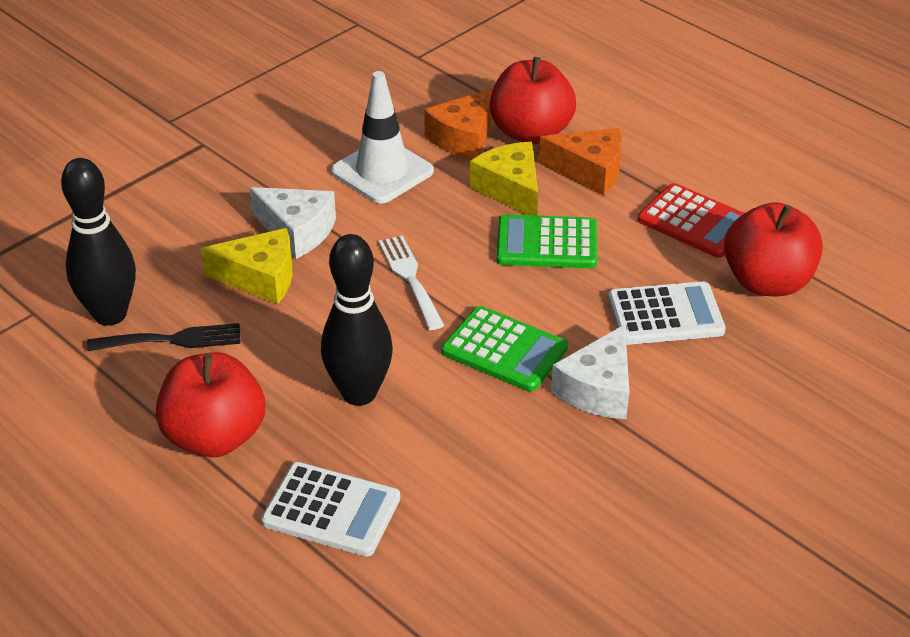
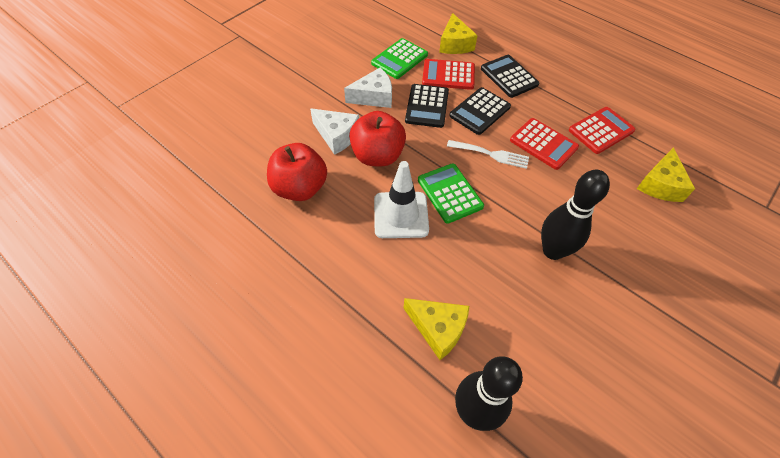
black calculator: 0 -> 3
black fork: 1 -> 0
orange cheese: 2 -> 0
red apple: 3 -> 2
red calculator: 1 -> 3
white calculator: 2 -> 0
yellow cheese: 2 -> 3

